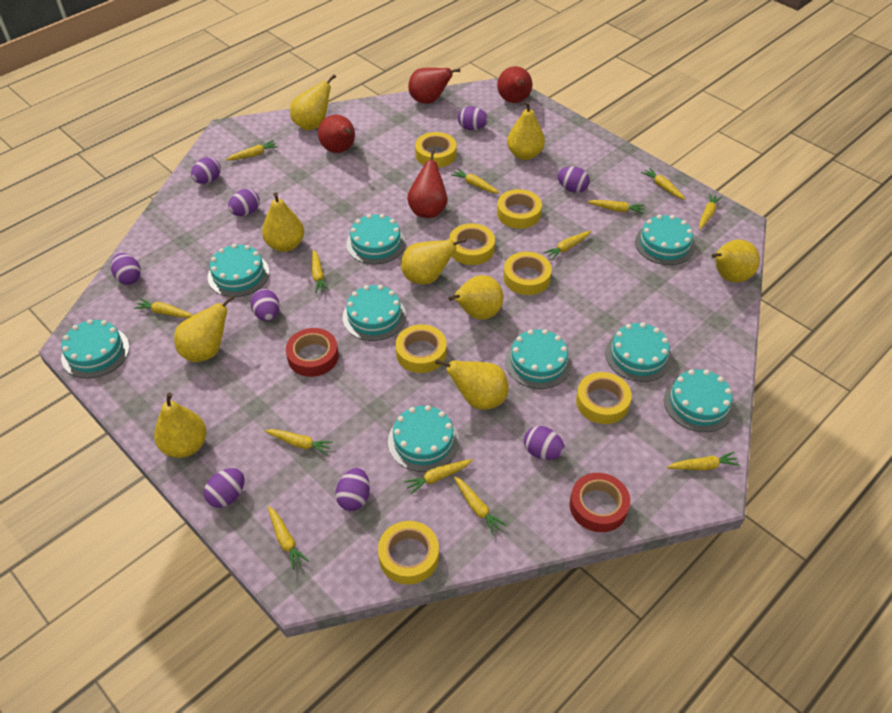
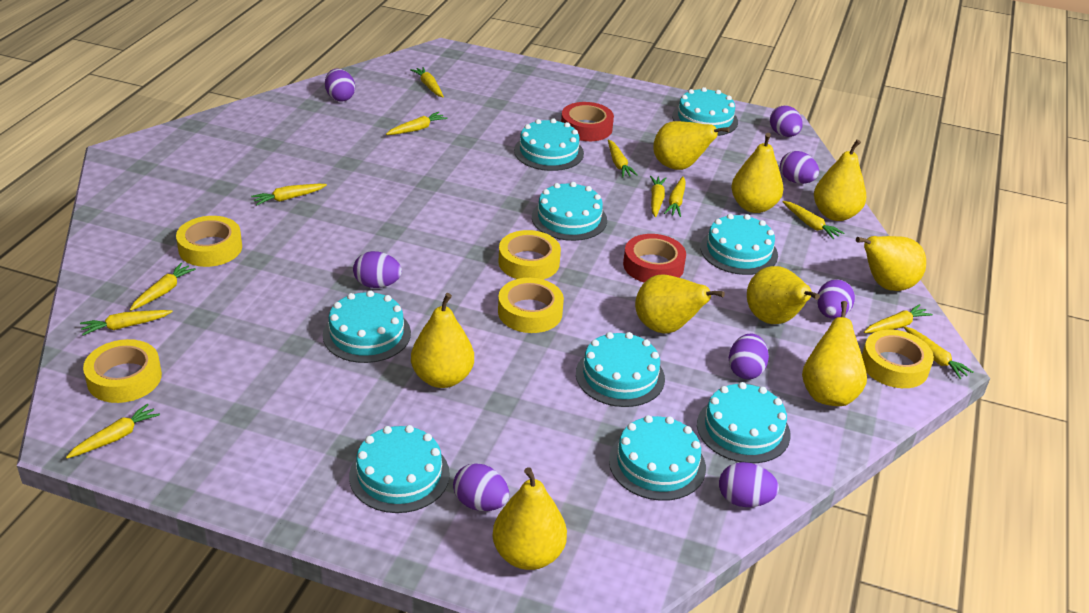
purple egg: 9 -> 8
red pear: 4 -> 0
yellow carrot: 13 -> 12
yellow tape: 7 -> 5

